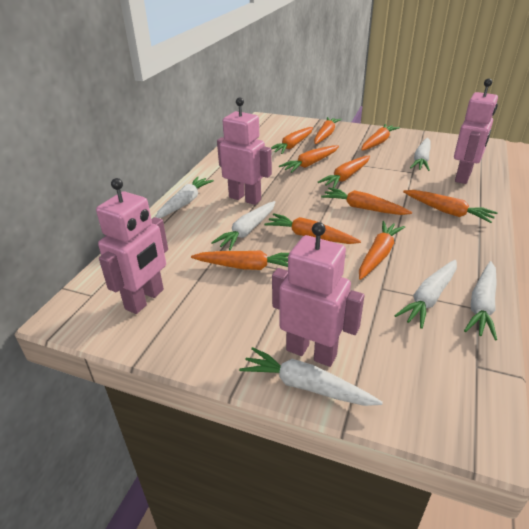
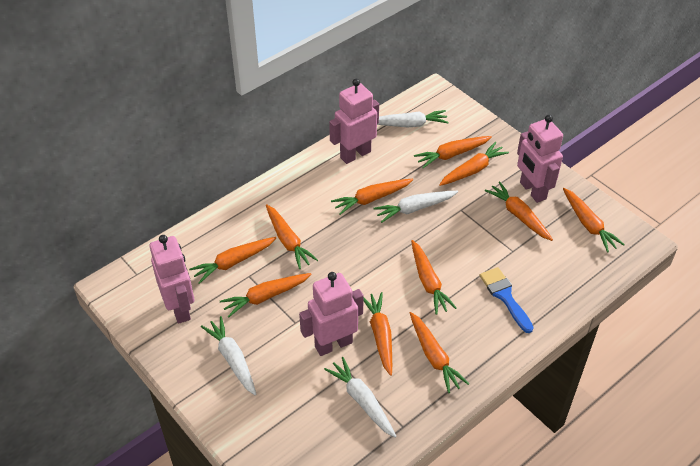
blue brush: 0 -> 1
orange carrot: 10 -> 11
white carrot: 6 -> 4

